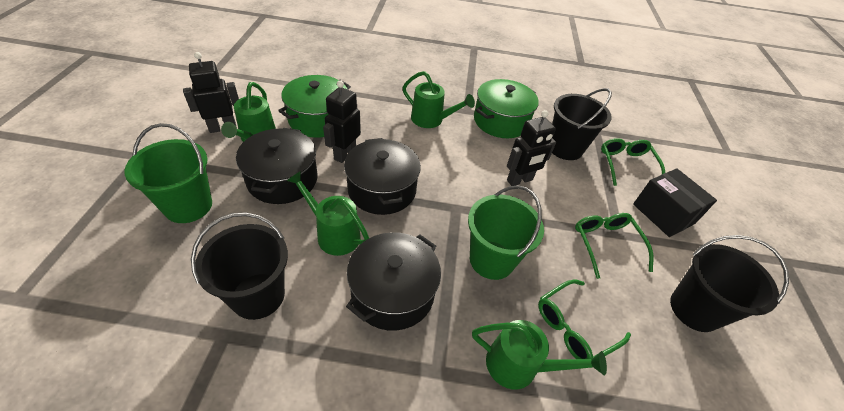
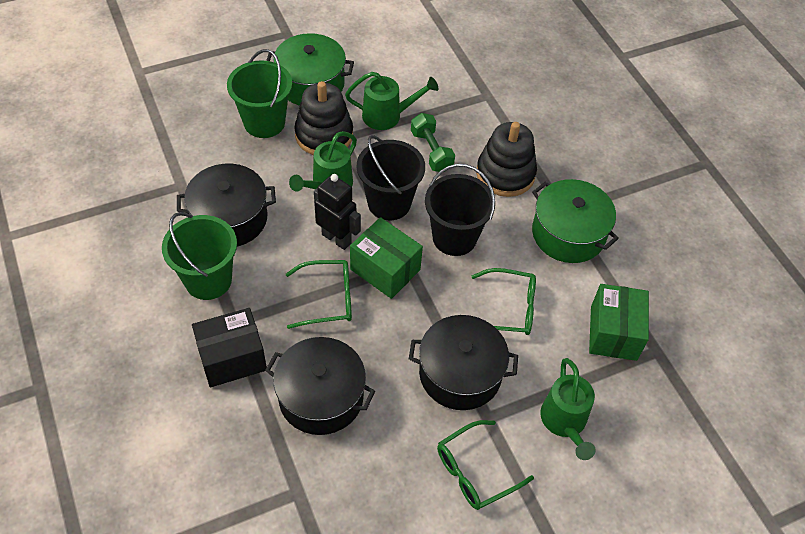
black bucket: 3 -> 2
black robot: 3 -> 1
black stacking toy: 0 -> 2
green box: 0 -> 2
green dumbbell: 0 -> 1
green watering can: 4 -> 3

